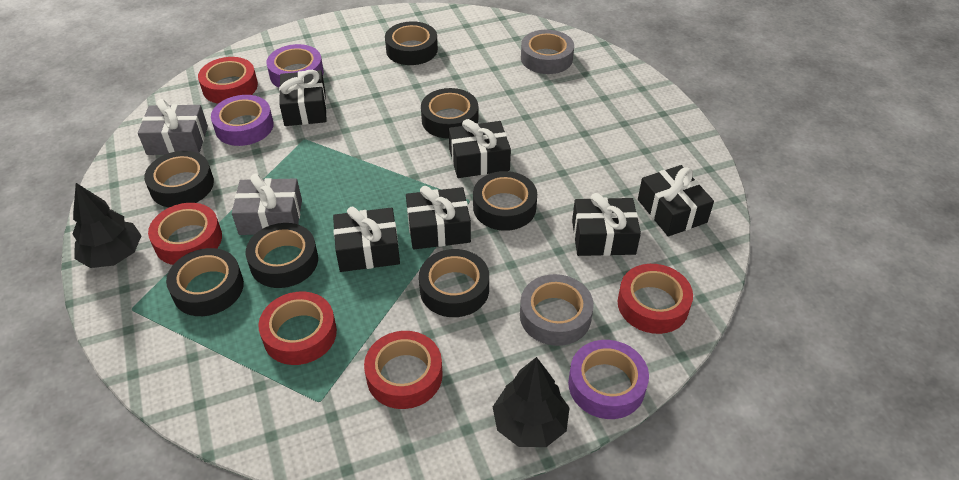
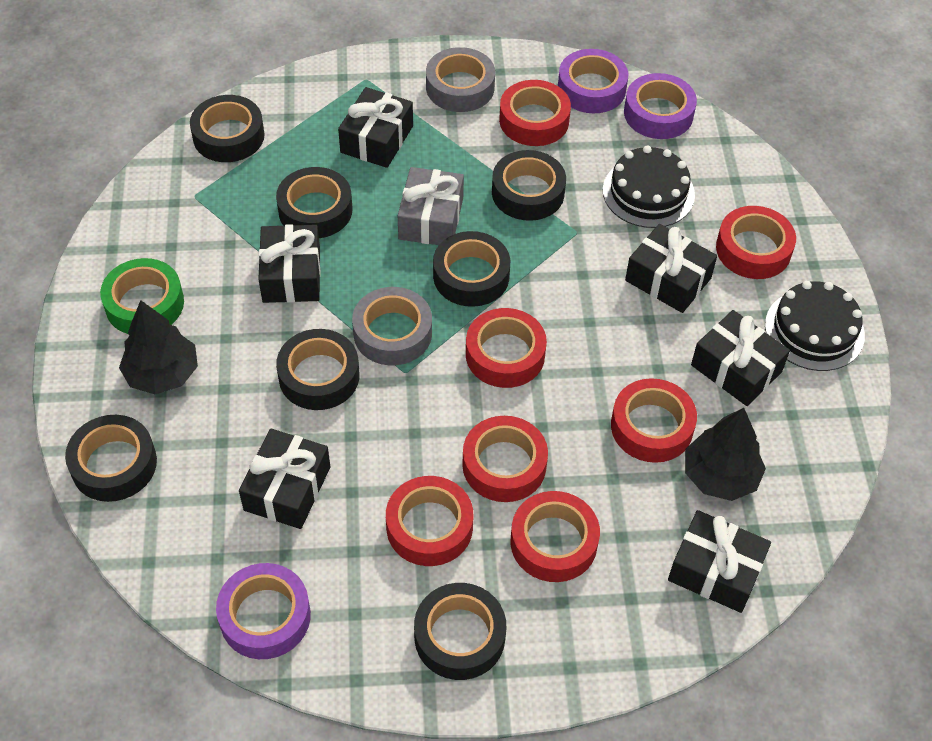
black cake: 0 -> 2
green tape: 0 -> 1
grey gift: 2 -> 1
red tape: 5 -> 7

